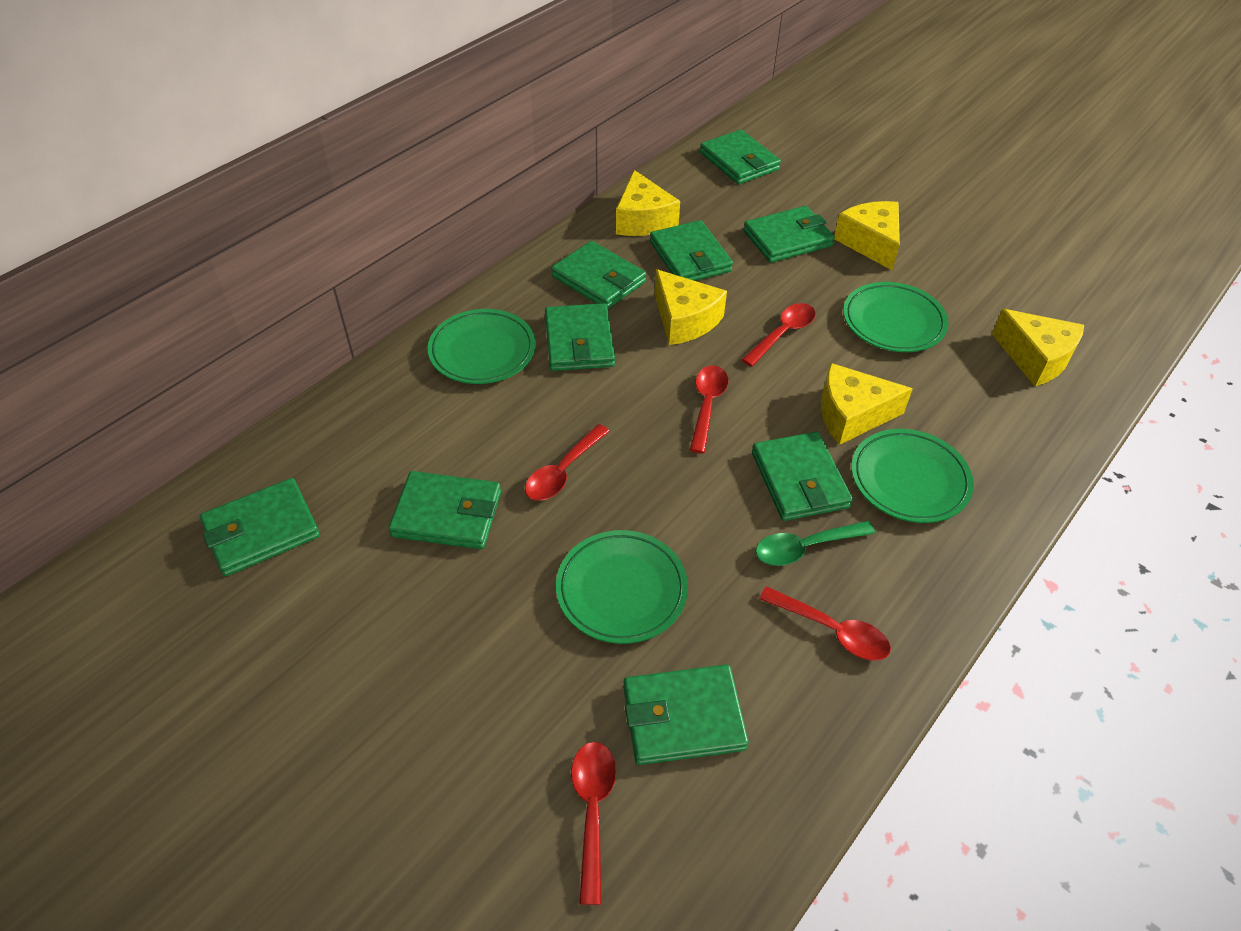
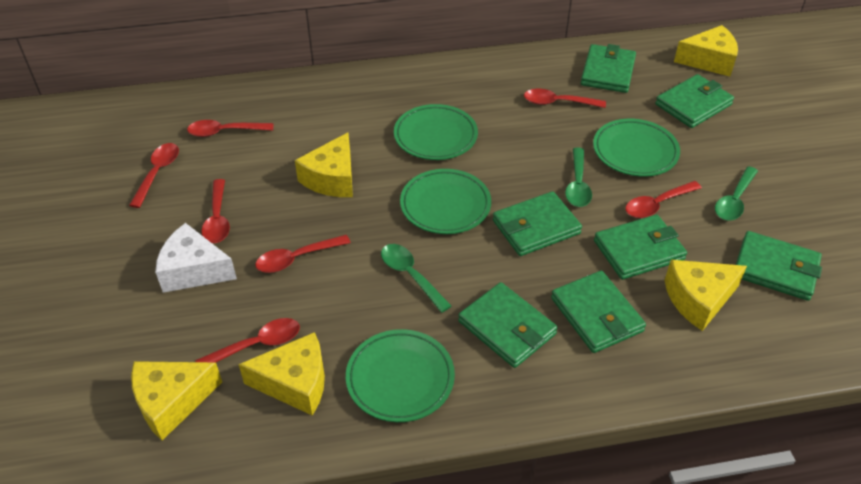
green spoon: 1 -> 3
green wallet: 9 -> 7
red spoon: 5 -> 7
white cheese: 0 -> 1

